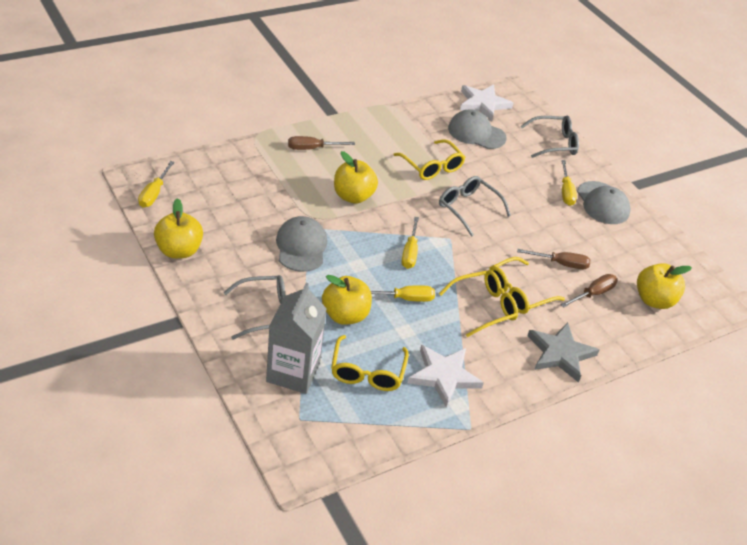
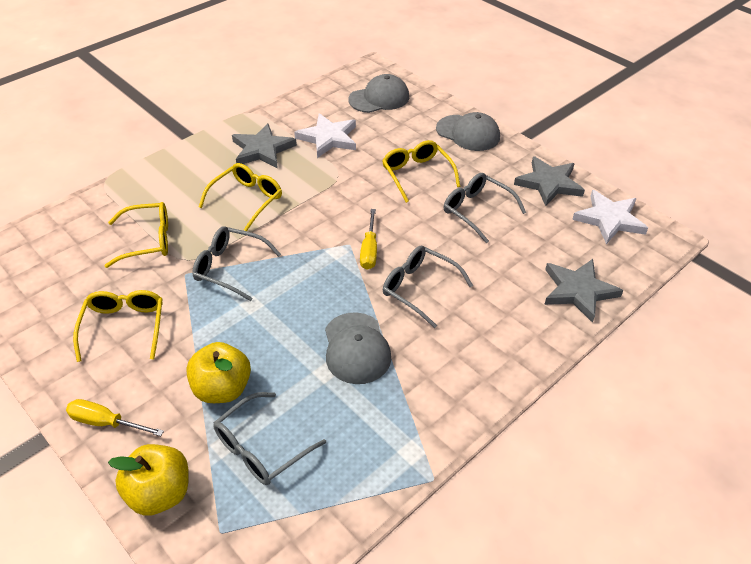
brown screwdriver: 3 -> 0
grey carton: 1 -> 0
grey glasses: 3 -> 4
grey star: 1 -> 3
yellow apple: 4 -> 2
yellow screwdriver: 4 -> 2

